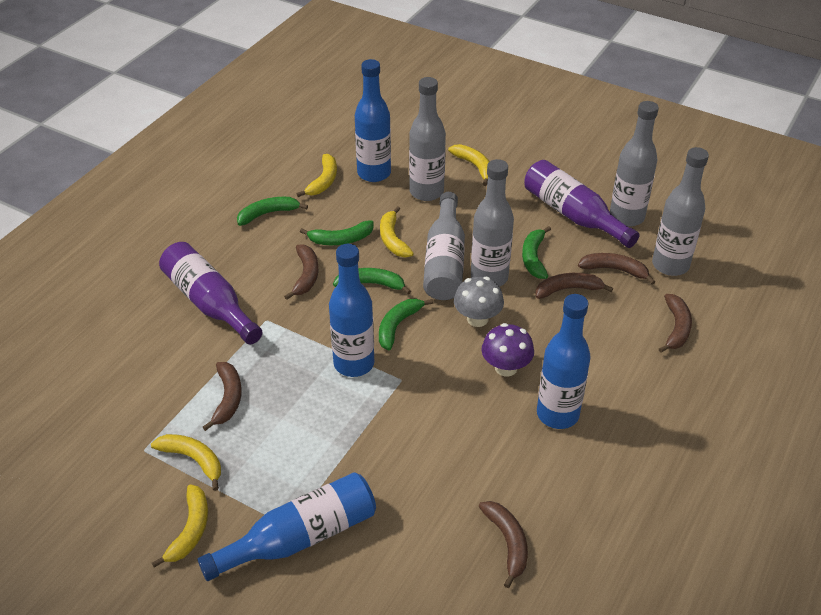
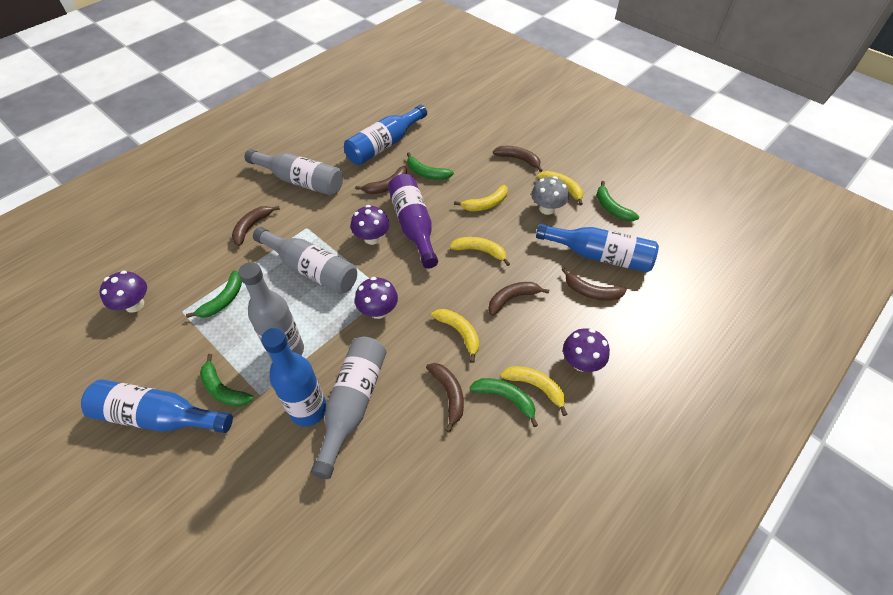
grey bottle: 5 -> 4
purple bottle: 2 -> 1
purple mushroom: 1 -> 4

